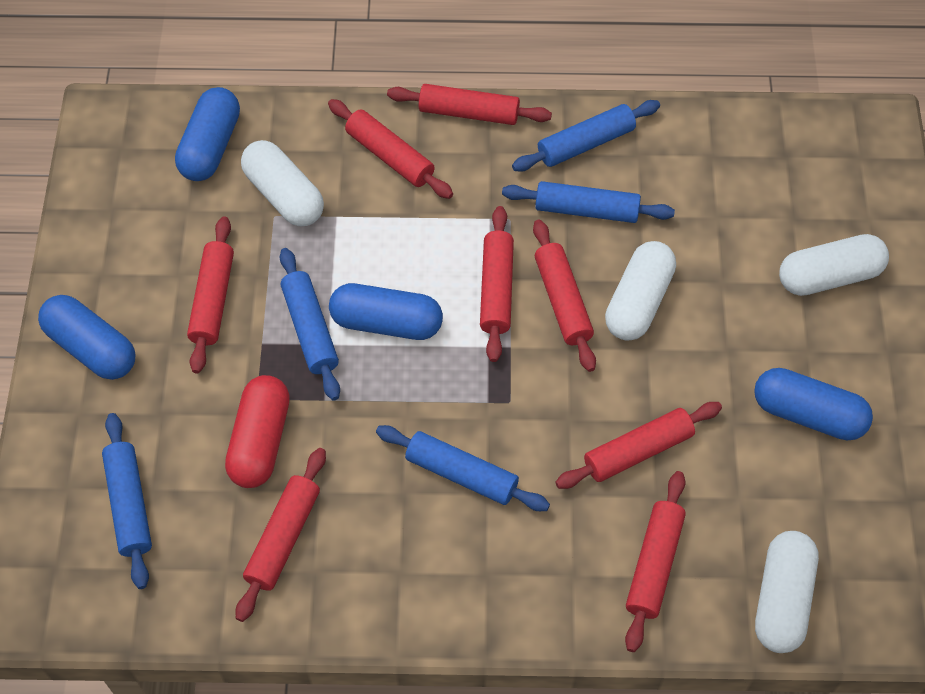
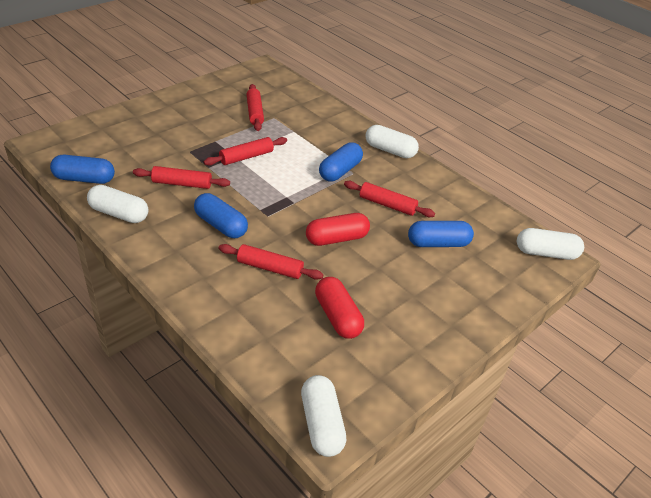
blue rolling pin: 5 -> 0
red capsule: 1 -> 2
red rolling pin: 8 -> 5

